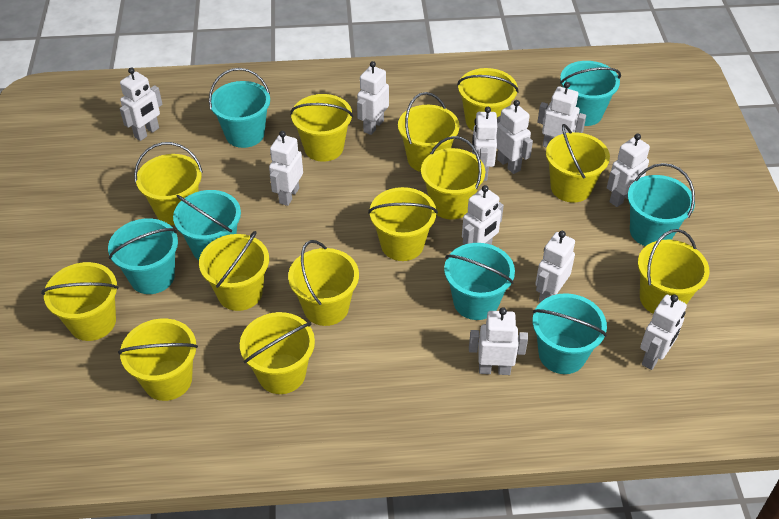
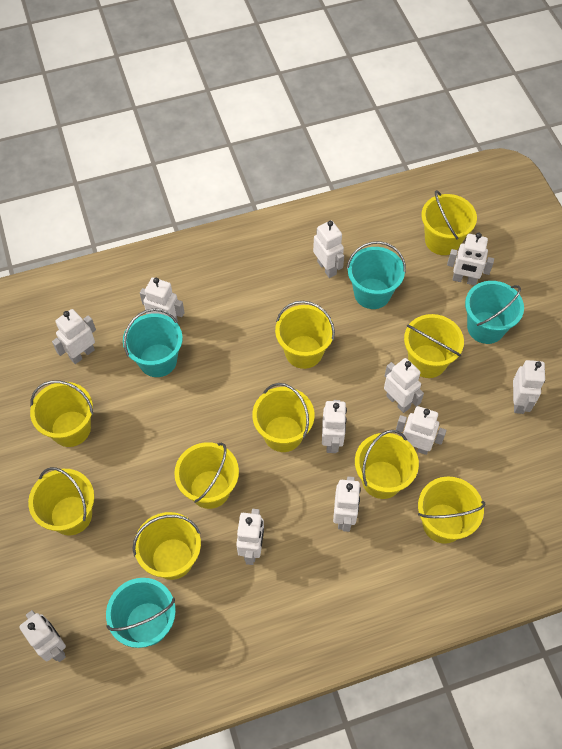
turquoise bucket: 7 -> 4
yellow bucket: 13 -> 10

